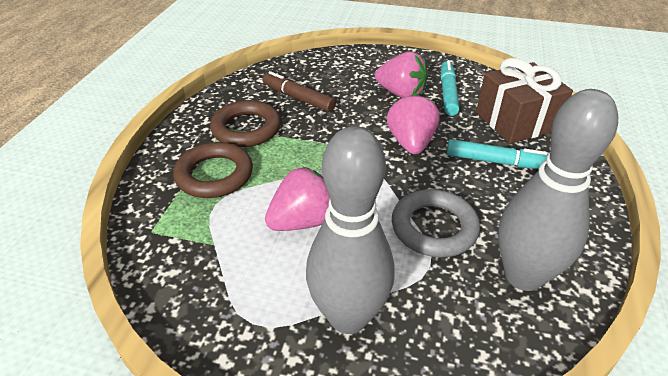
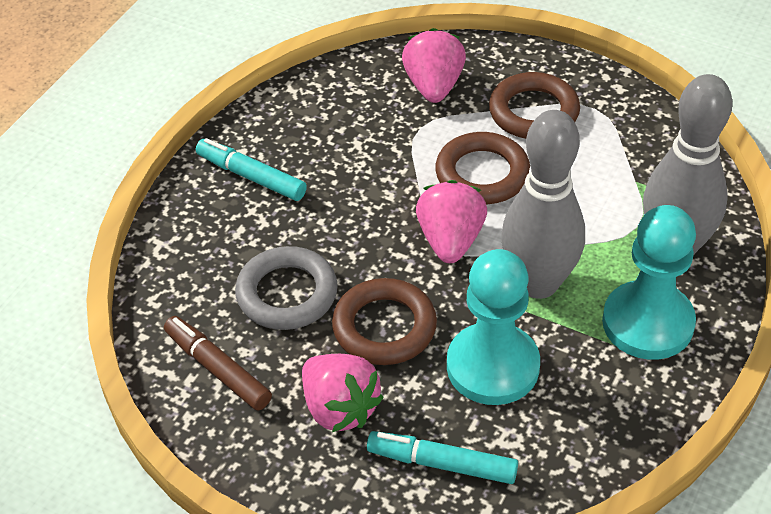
brown gift: 1 -> 0
brown ring: 2 -> 3
turquoise pawn: 0 -> 2

